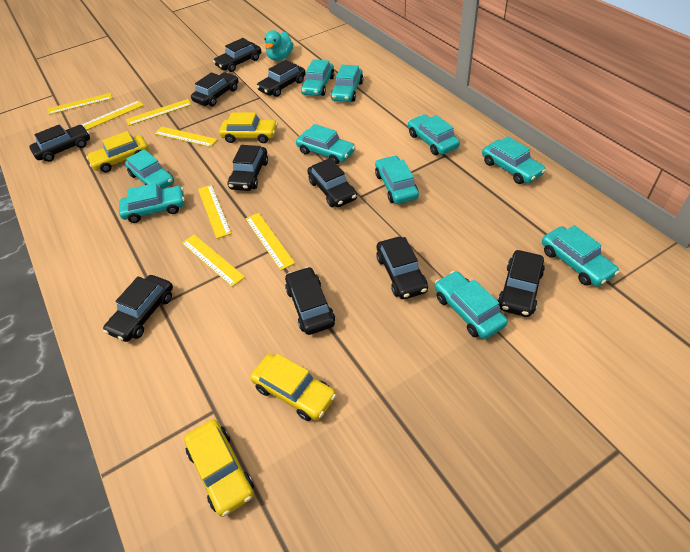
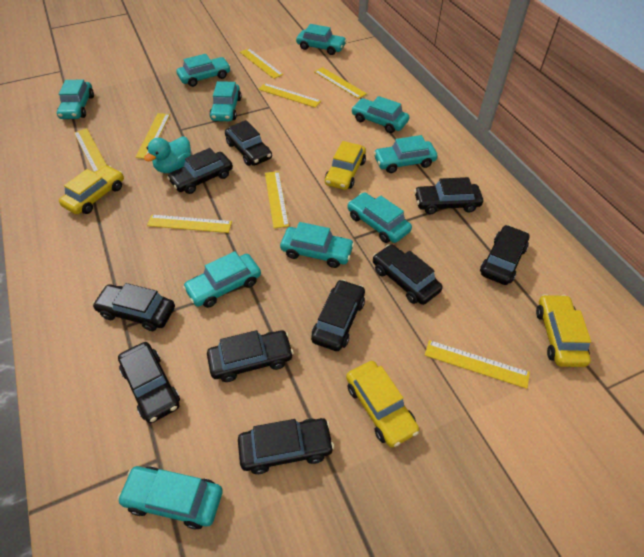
yellow ruler: 7 -> 8

